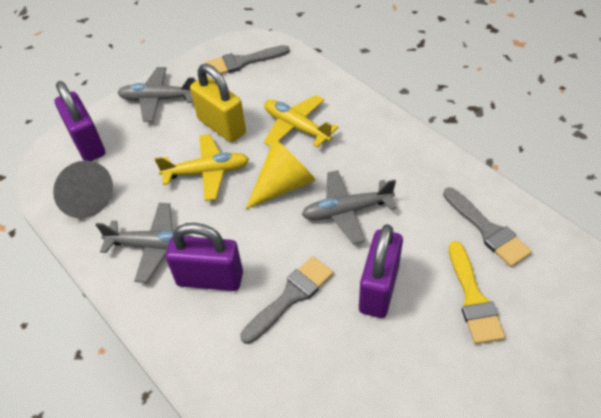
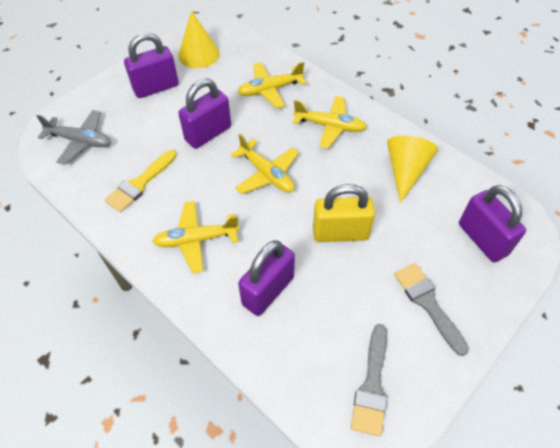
grey brush: 3 -> 2
grey cone: 1 -> 0
grey plane: 3 -> 1
purple padlock: 3 -> 4
yellow cone: 1 -> 2
yellow plane: 2 -> 4

